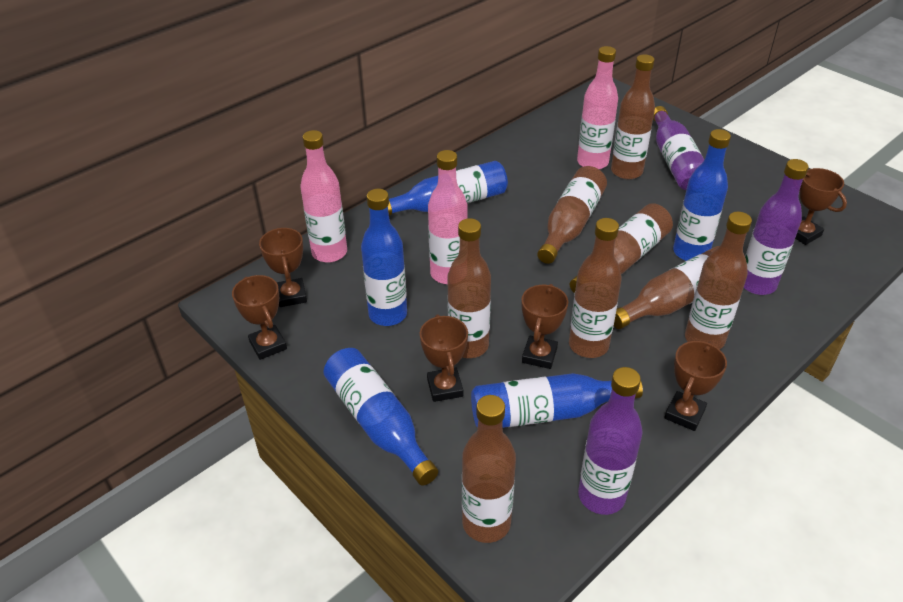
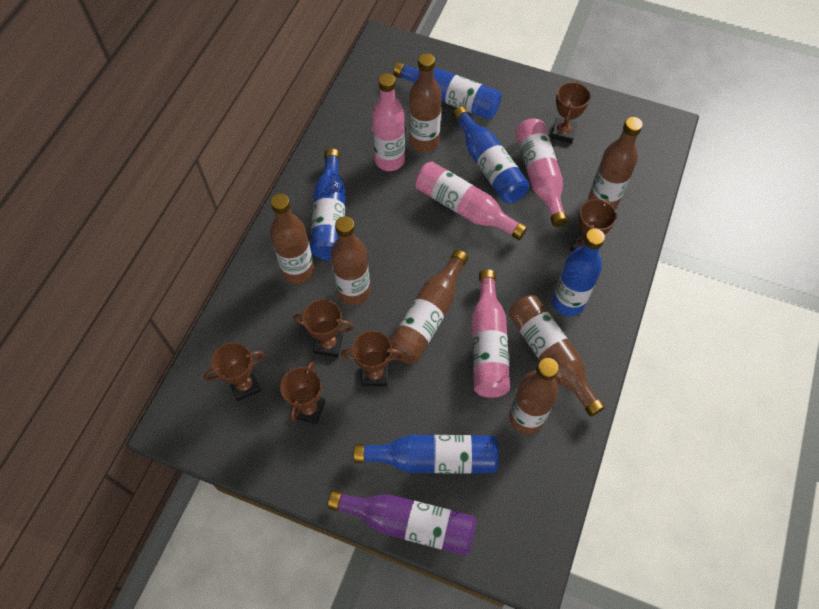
brown bottle: 8 -> 7
pink bottle: 3 -> 4
purple bottle: 3 -> 1

